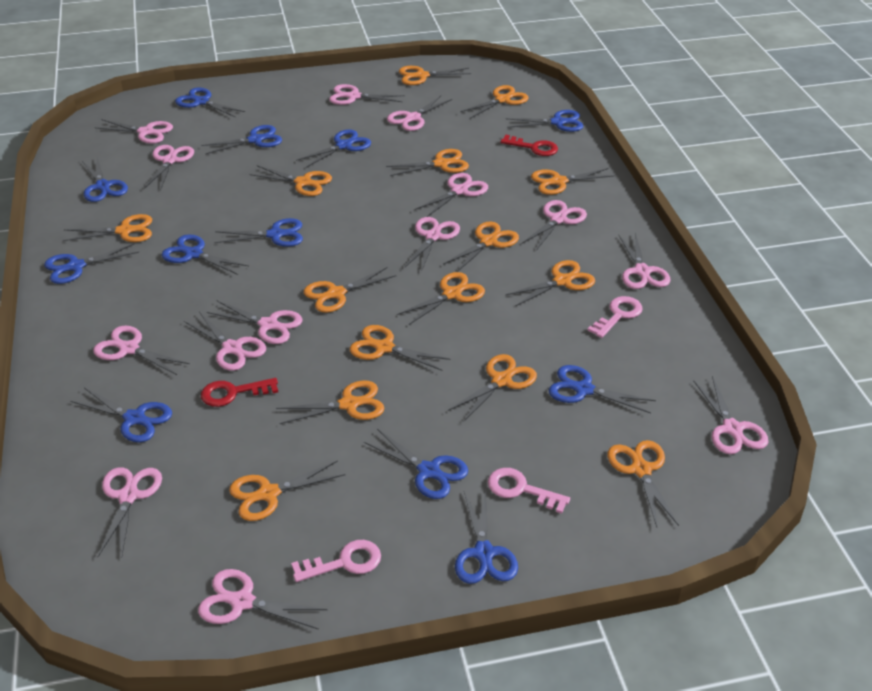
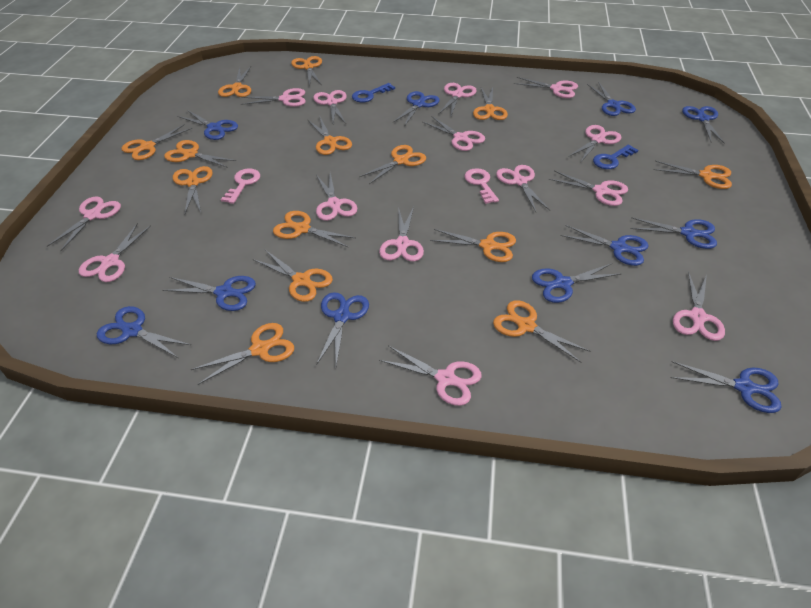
blue key: 0 -> 2
blue scissors: 12 -> 11
orange scissors: 15 -> 14
pink key: 3 -> 2
red key: 2 -> 0

